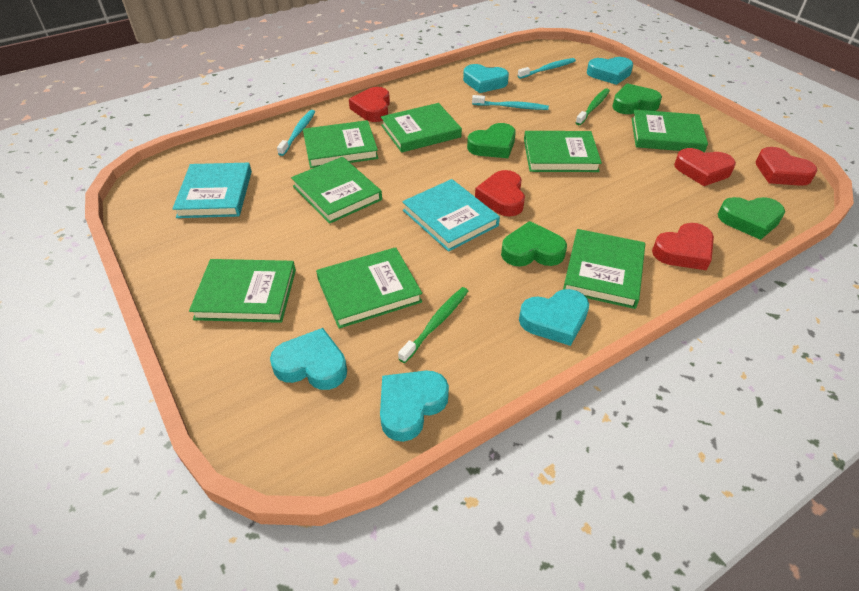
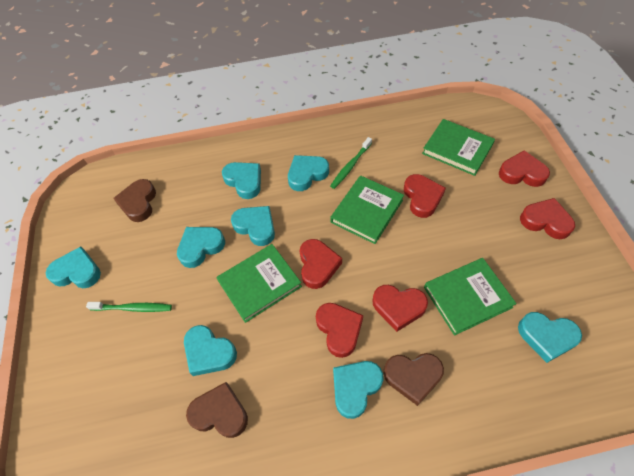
brown heart: 0 -> 3
green book: 8 -> 4
green heart: 4 -> 0
red heart: 5 -> 6
turquoise book: 2 -> 0
turquoise heart: 5 -> 8
turquoise toothbrush: 3 -> 0

